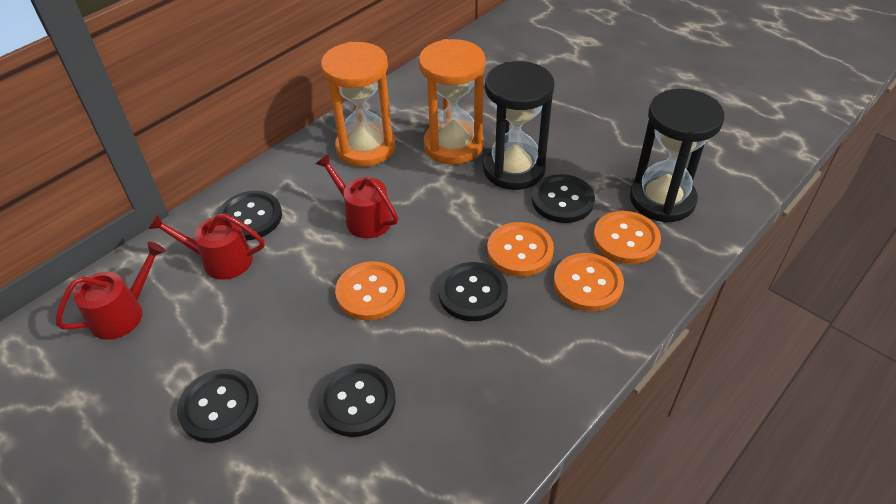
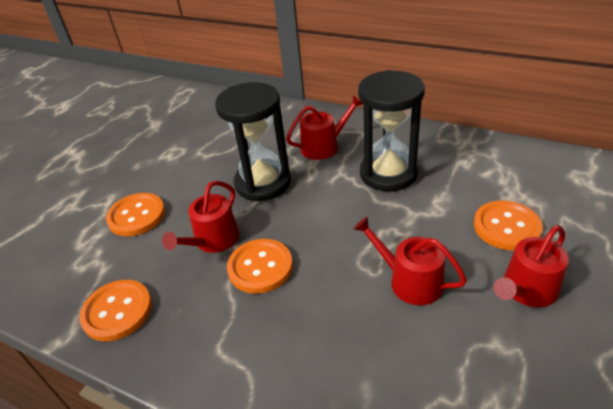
black button: 5 -> 0
orange hourglass: 2 -> 0
red watering can: 3 -> 4

